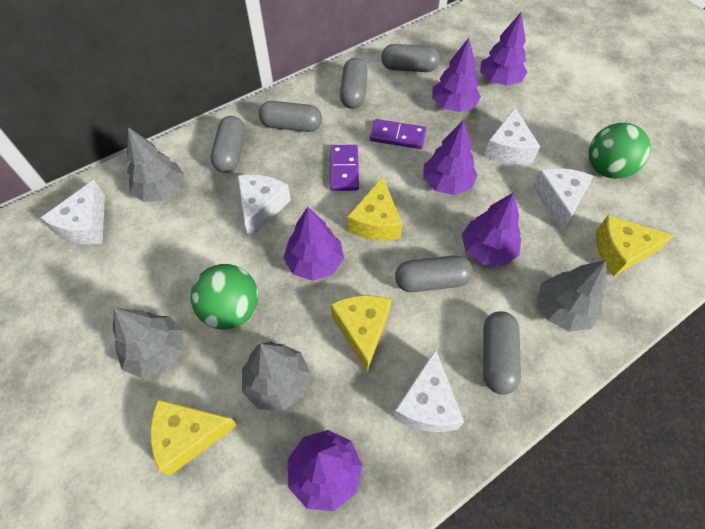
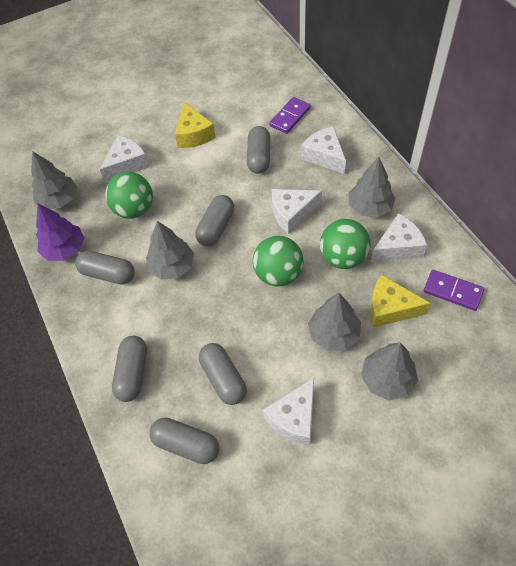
green ball: 2 -> 3
grey tree: 4 -> 5
purple tree: 6 -> 1
yellow cheese: 4 -> 2

